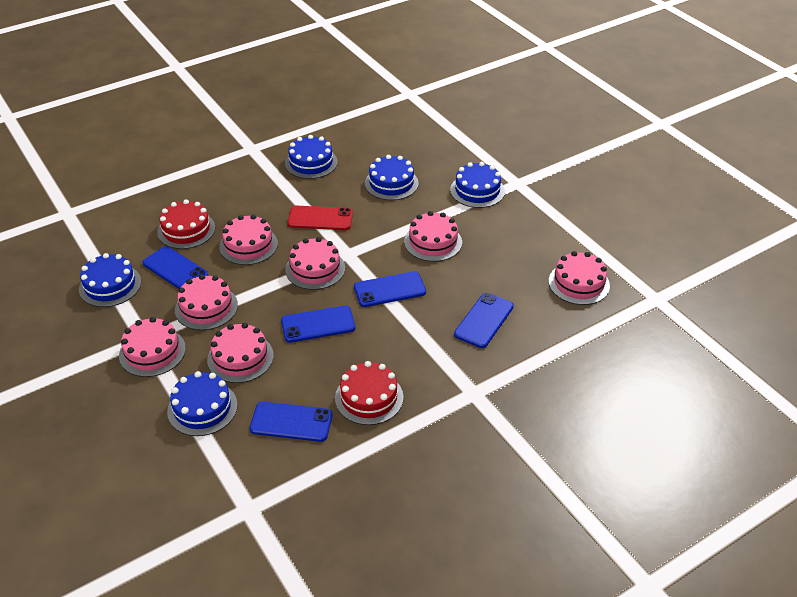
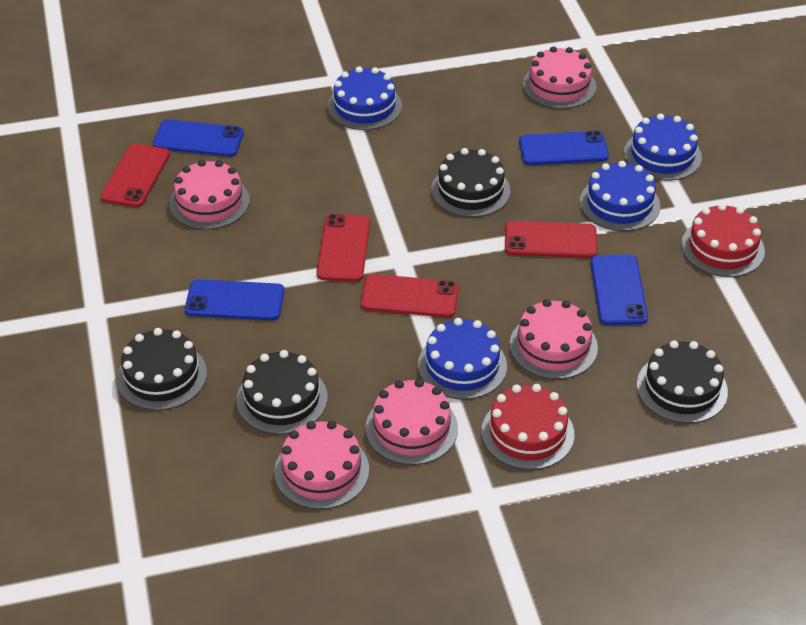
black cake: 0 -> 4
blue cake: 5 -> 4
blue phone: 5 -> 4
pink cake: 7 -> 5
red phone: 1 -> 4

